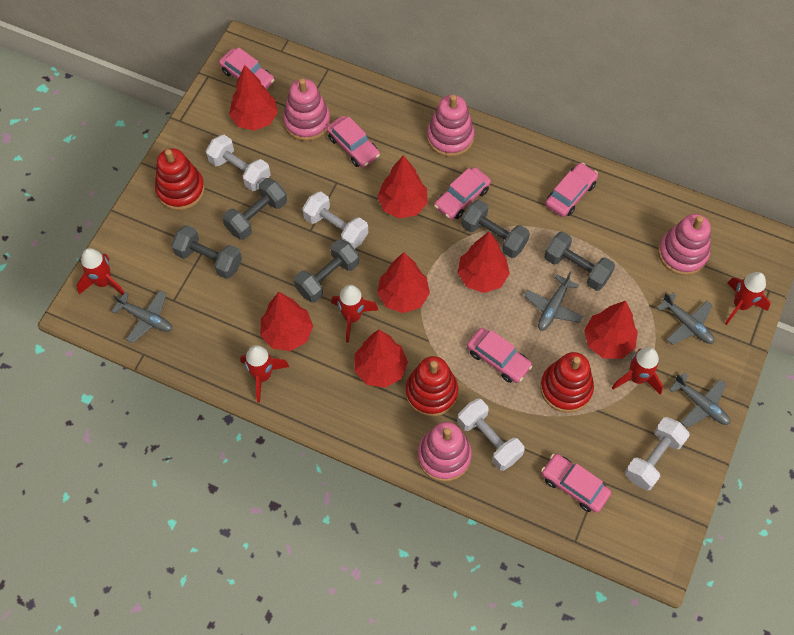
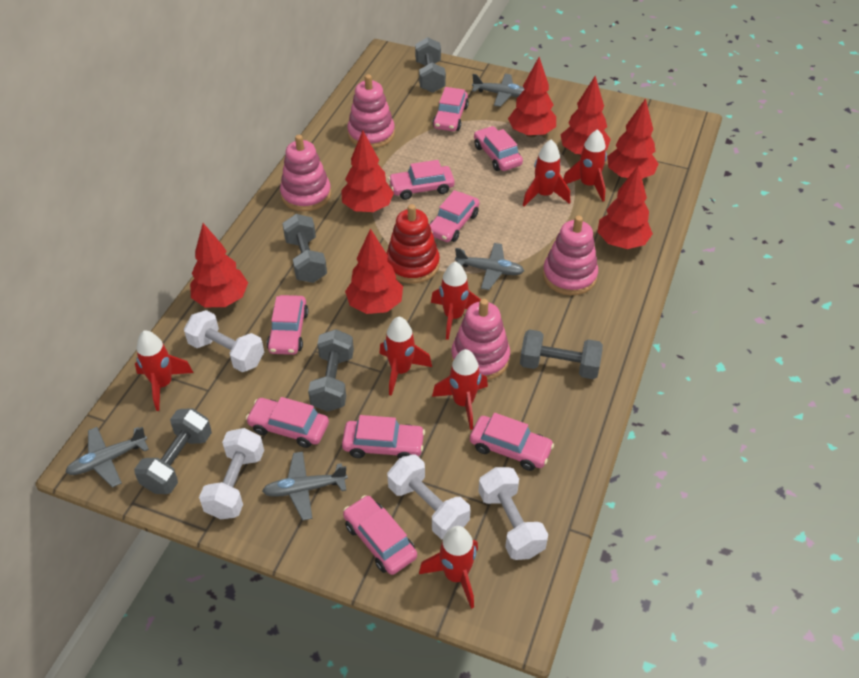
pink car: 6 -> 9
red rocket: 5 -> 7
red stacking toy: 3 -> 1

